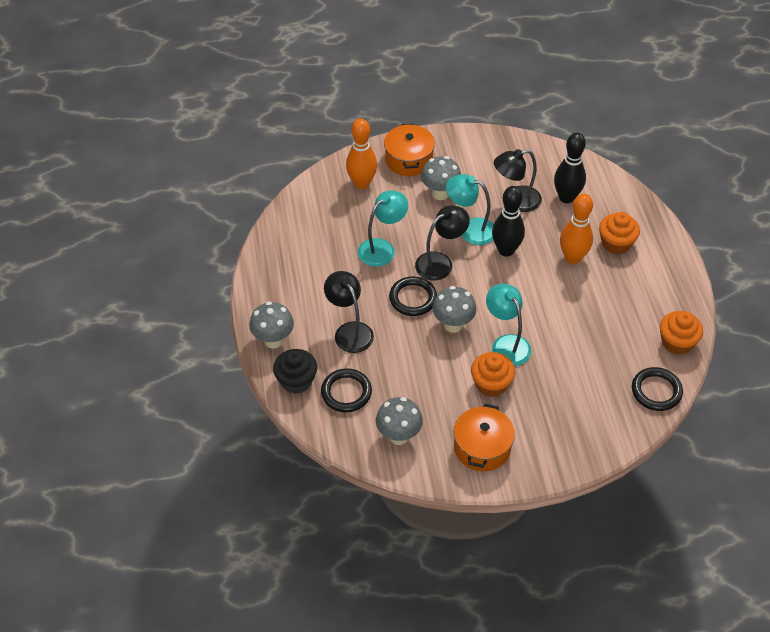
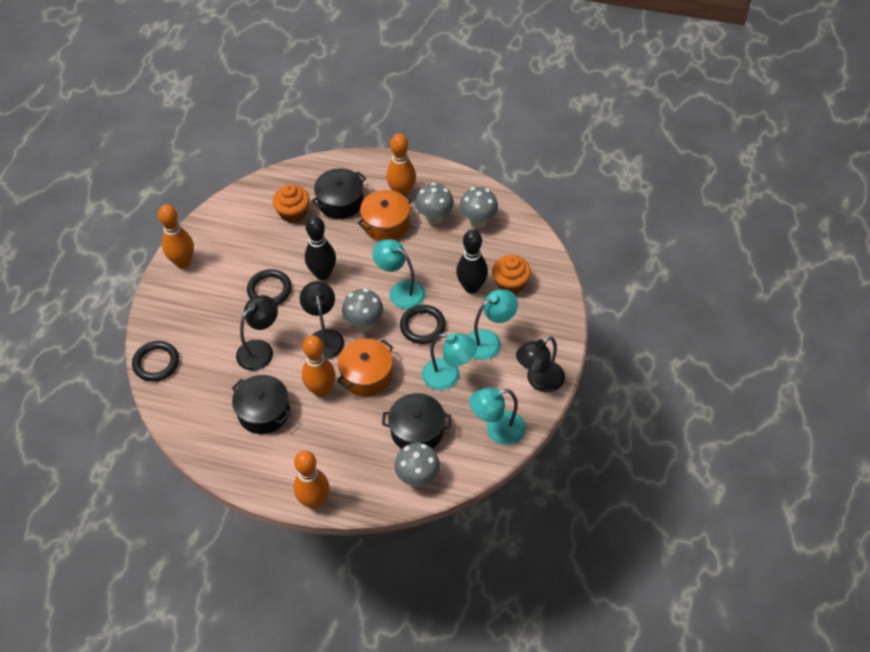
black cupcake: 1 -> 0
black pot: 0 -> 3
orange bowling pin: 2 -> 4
orange cupcake: 3 -> 2
turquoise lamp: 3 -> 4

